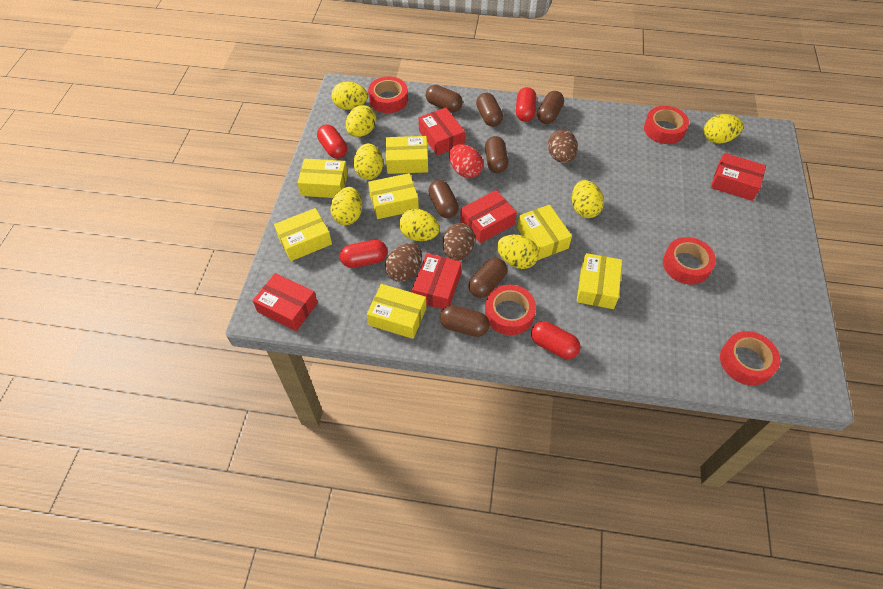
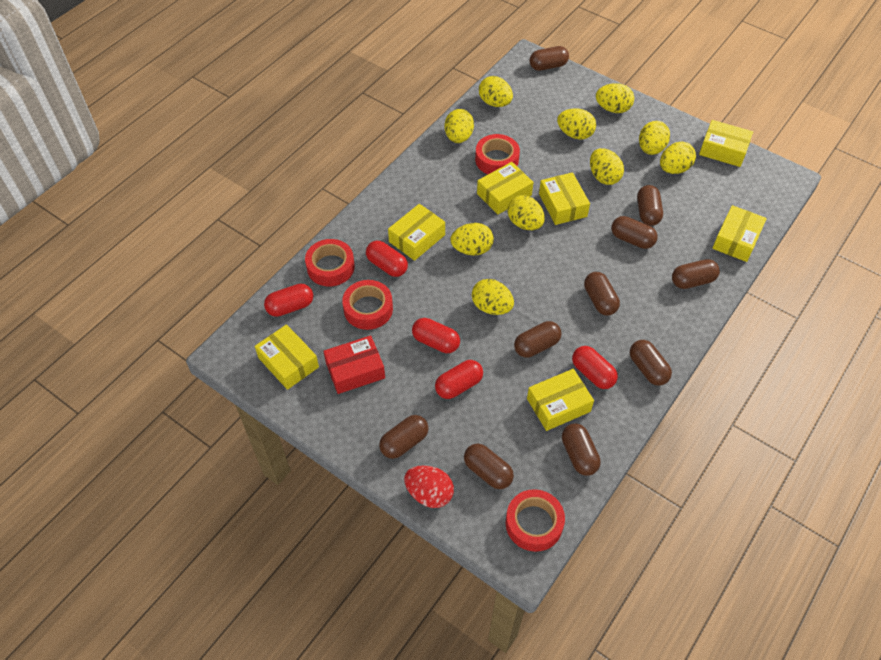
brown capsule: 7 -> 10
brown egg: 3 -> 0
red box: 5 -> 1
red capsule: 4 -> 5
red tape: 5 -> 4
yellow egg: 8 -> 10

